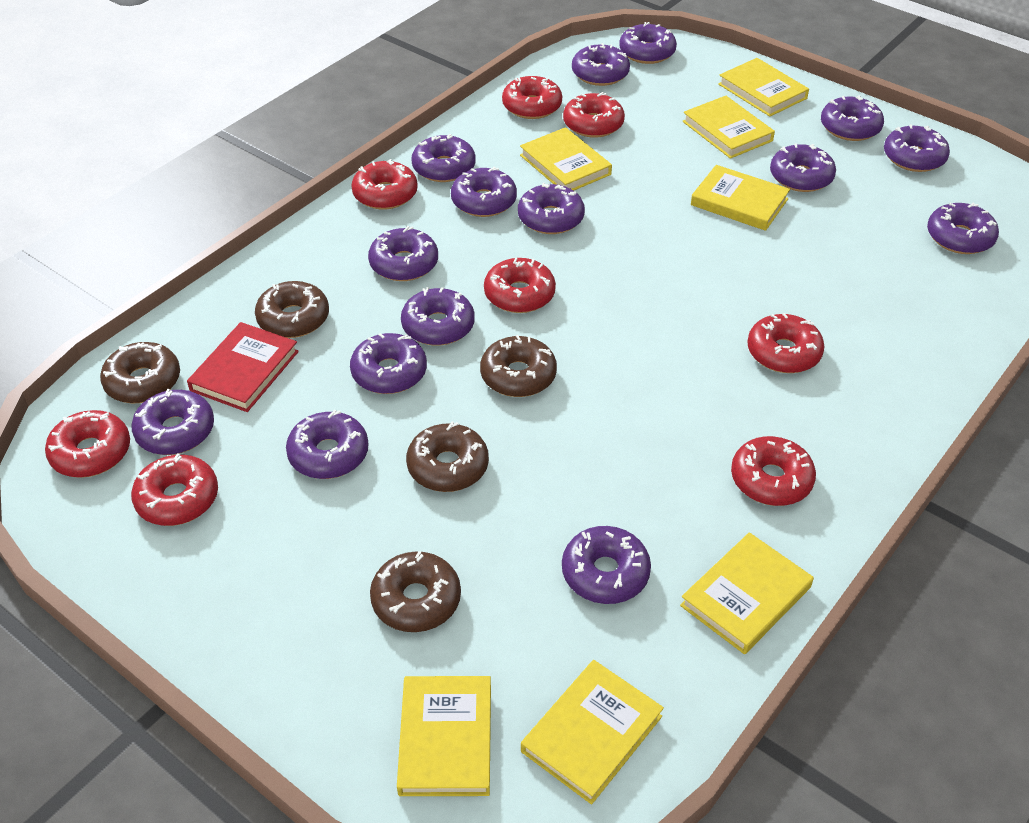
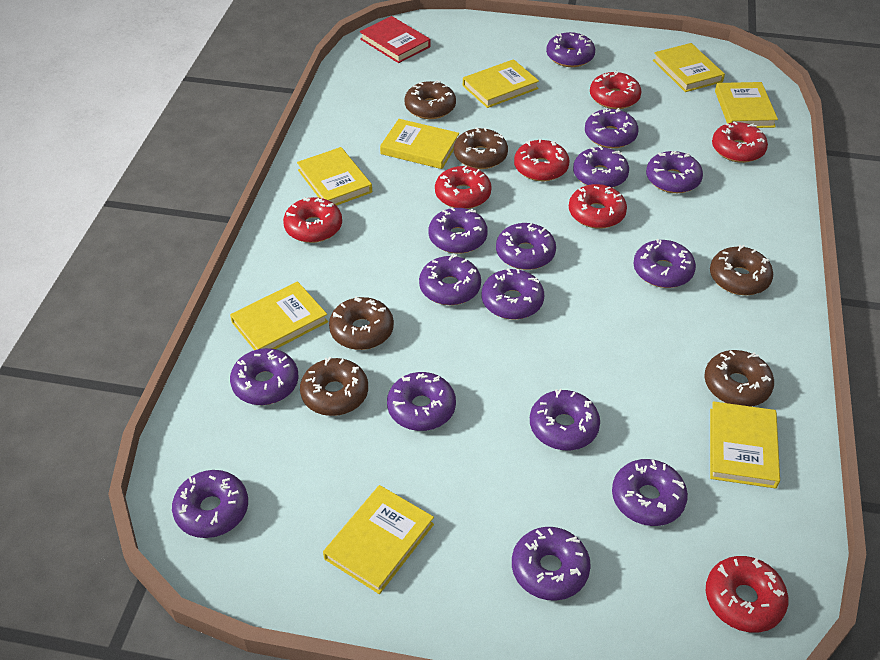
brown donut: 5 -> 6
red donut: 8 -> 7
yellow book: 7 -> 8

